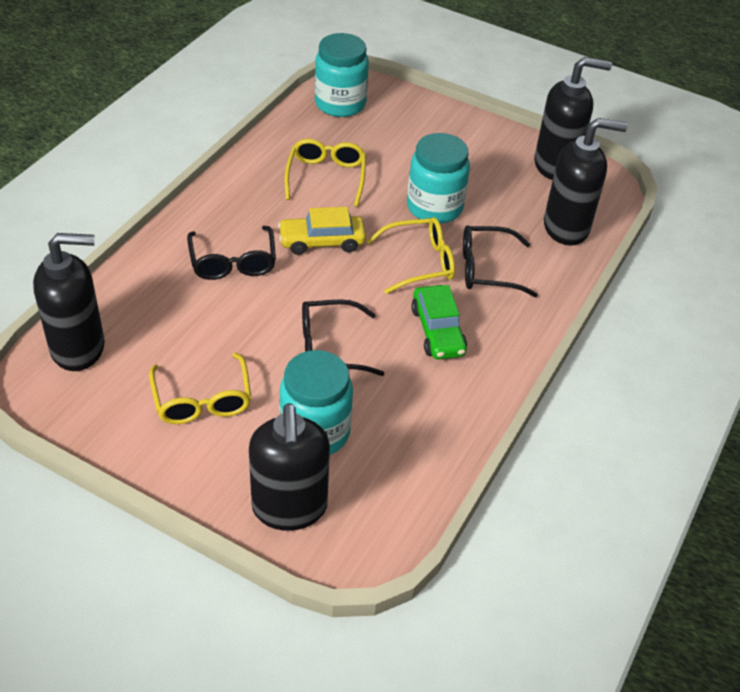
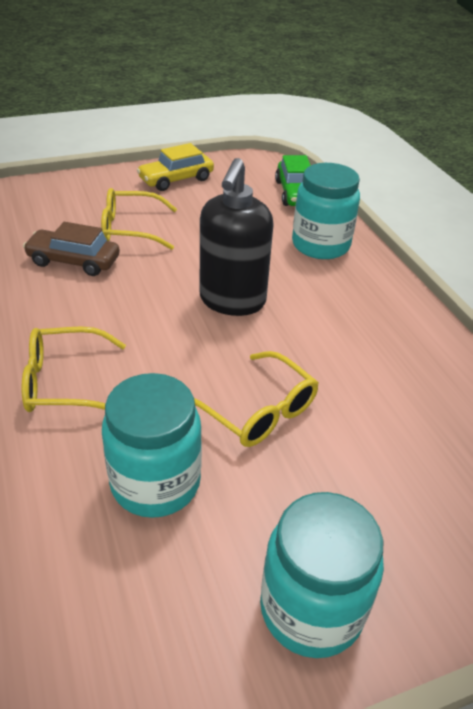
black glasses: 3 -> 0
black soap dispenser: 4 -> 1
brown car: 0 -> 1

